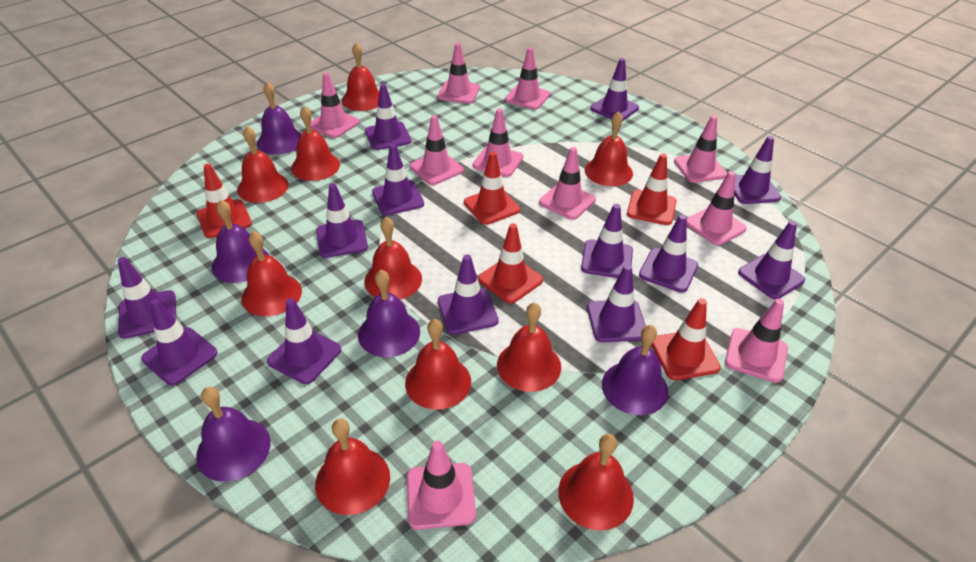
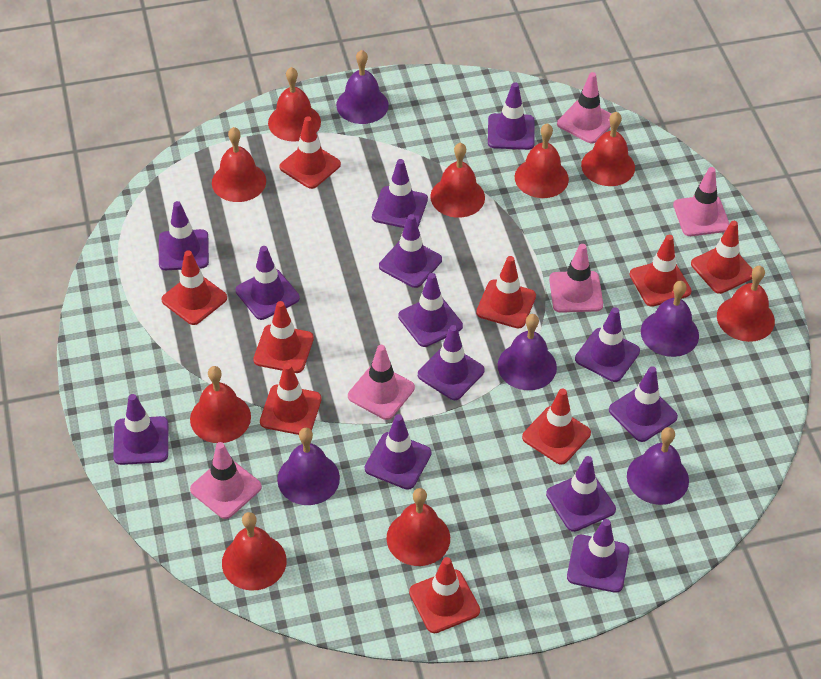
pink traffic cone: 10 -> 5
red bell: 10 -> 9
red traffic cone: 5 -> 9

